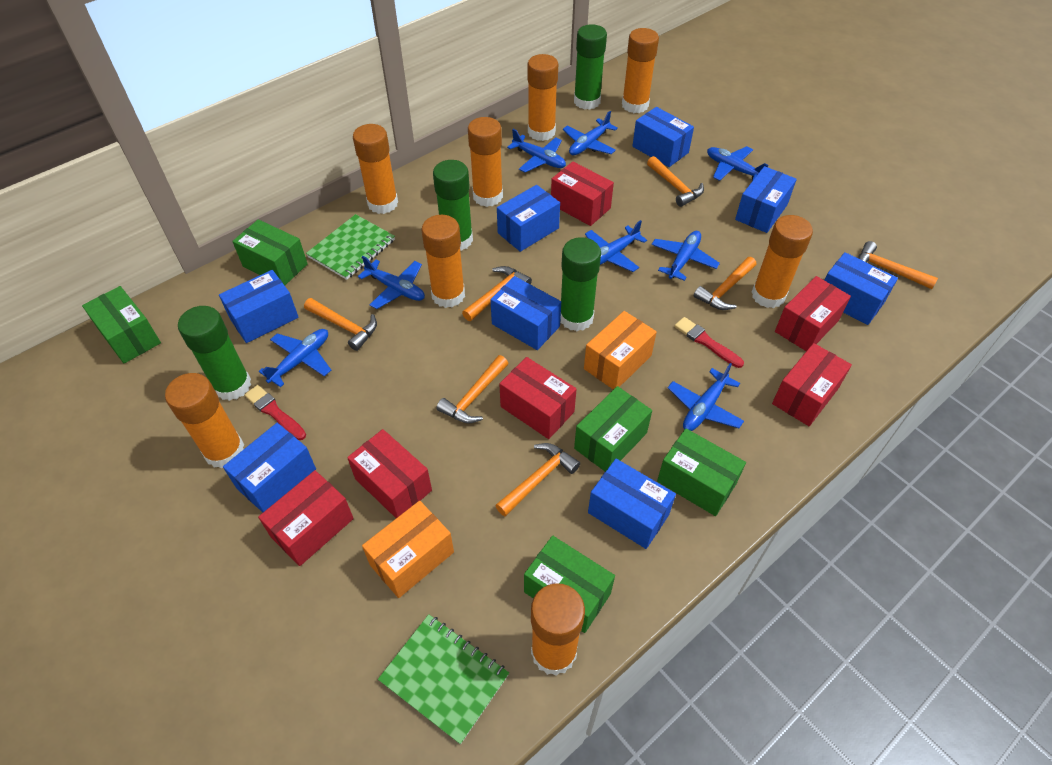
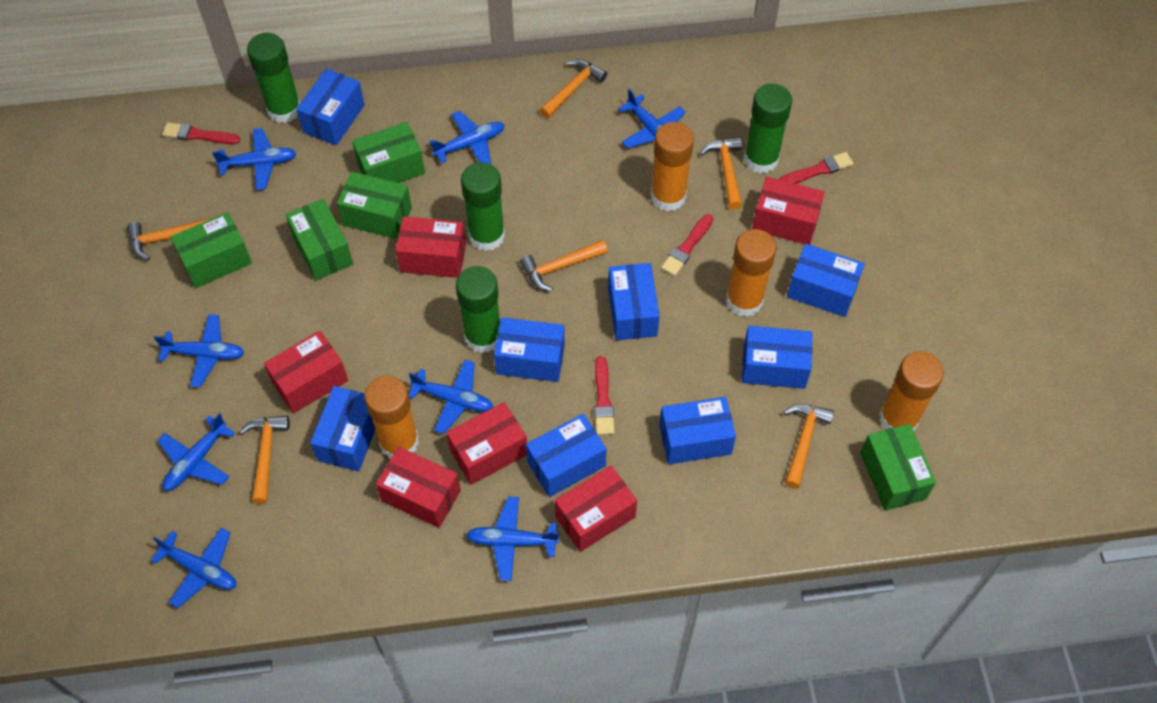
green notebook: 2 -> 0
orange box: 2 -> 0
orange glue stick: 8 -> 4
orange hammer: 7 -> 6
red brush: 2 -> 4

